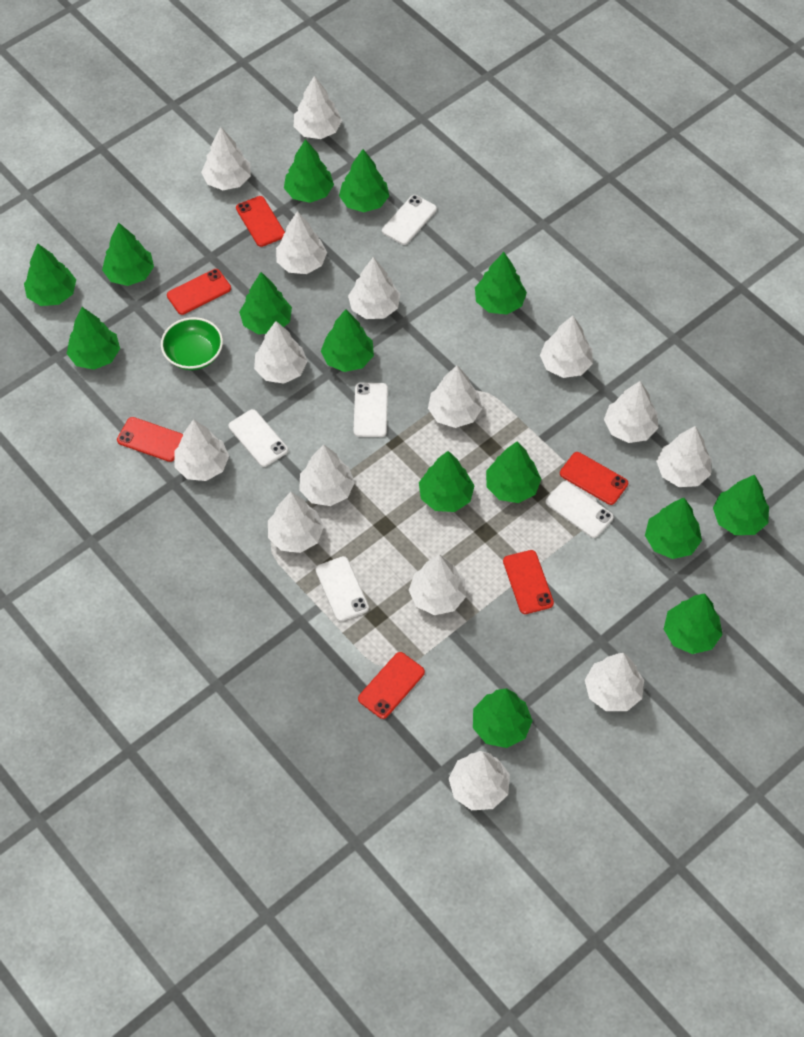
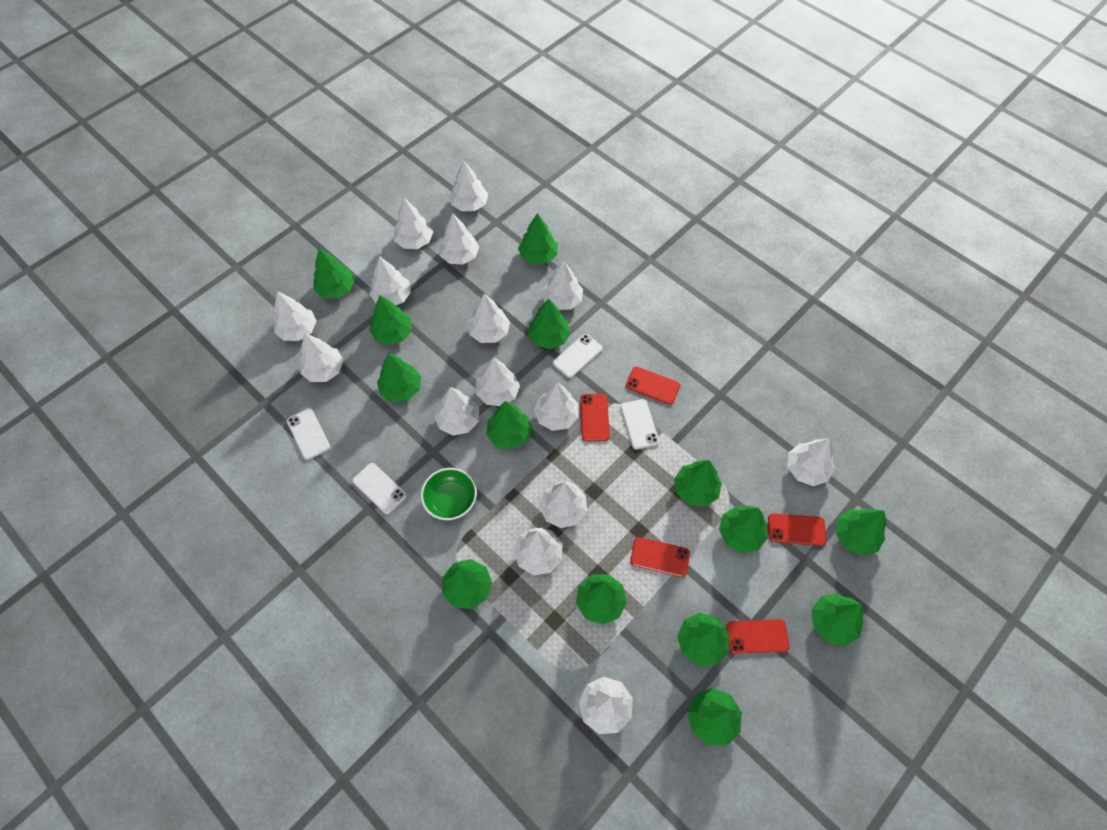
red phone: 6 -> 5
white phone: 5 -> 4

